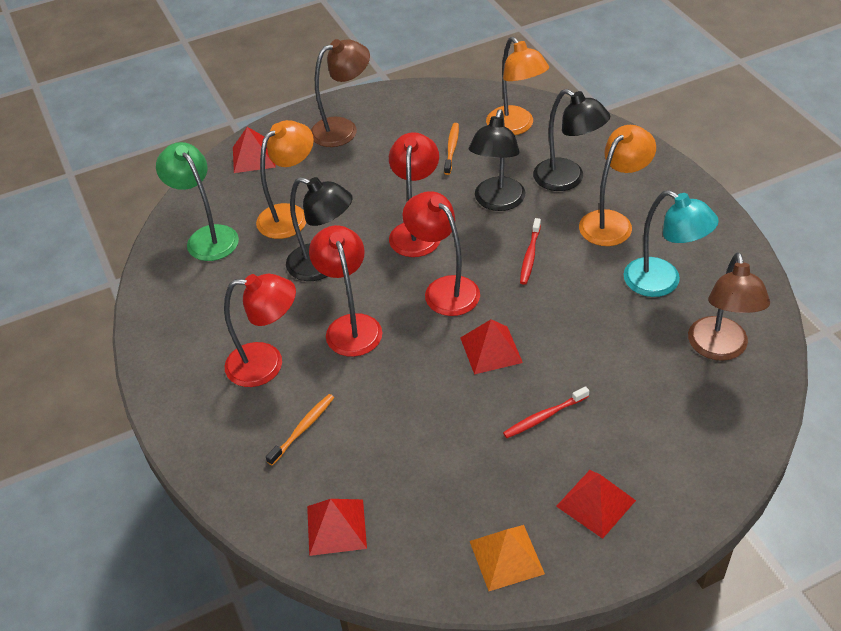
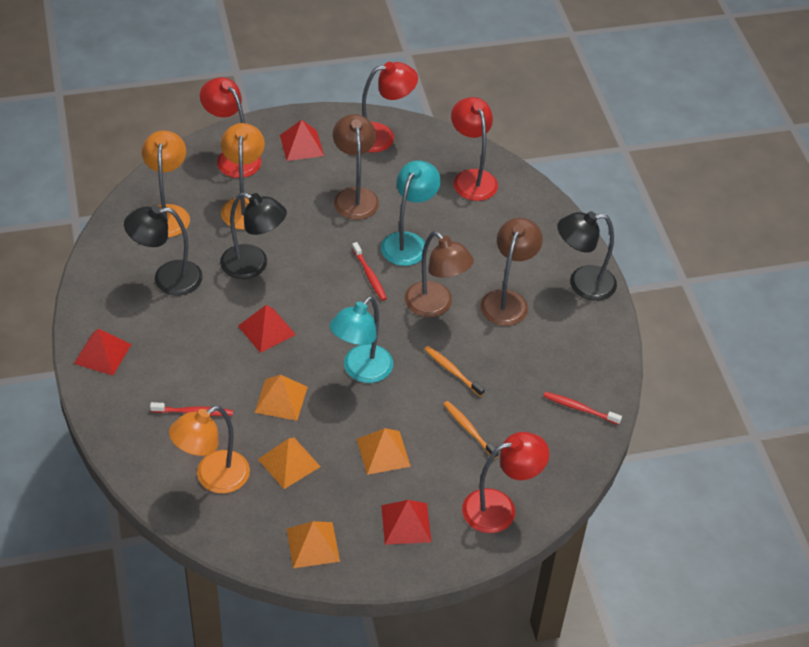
brown lamp: 2 -> 3
green lamp: 1 -> 0
orange pyramid: 1 -> 4
red toothbrush: 2 -> 3
turquoise lamp: 1 -> 2

